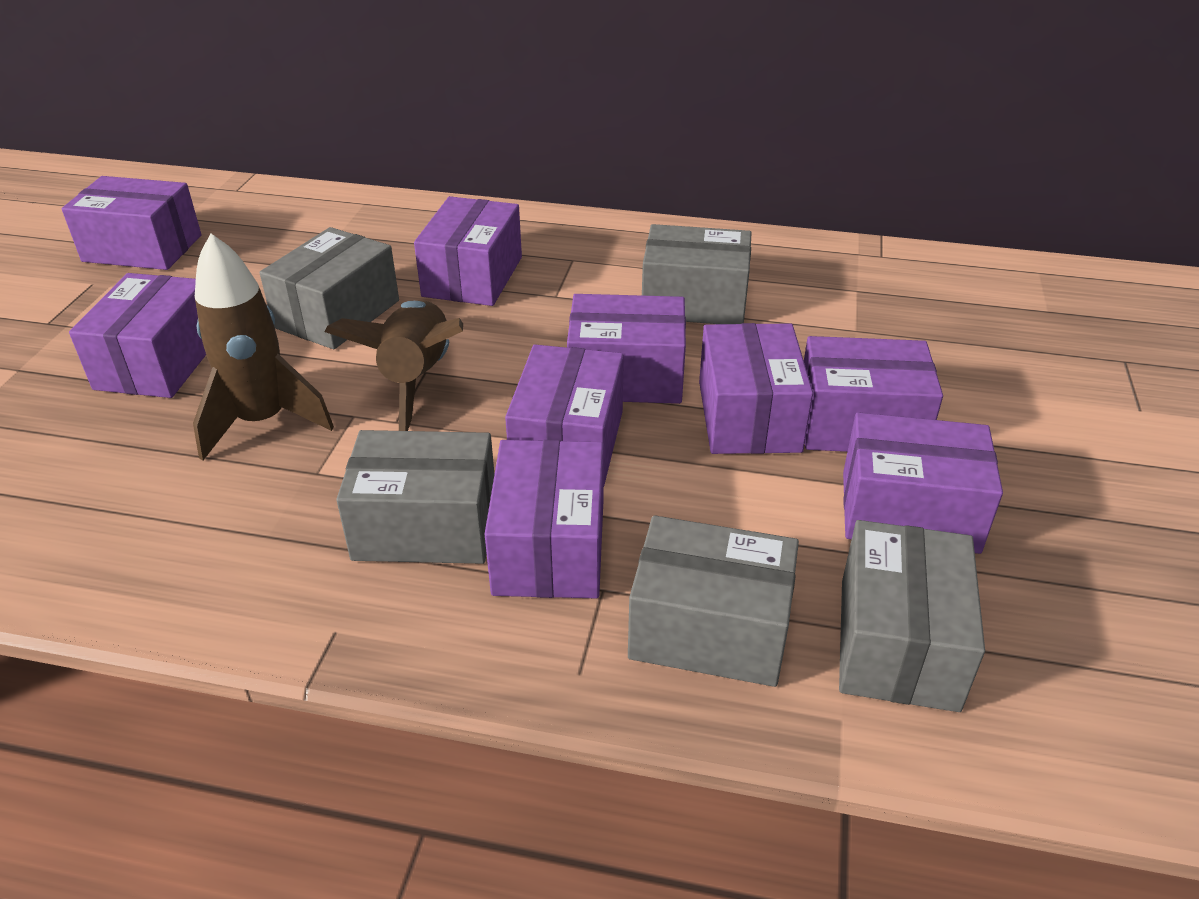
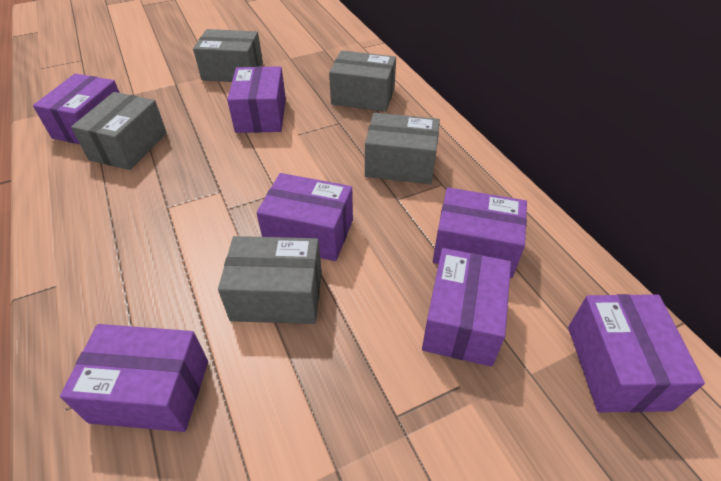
brown rocket: 2 -> 0
purple box: 9 -> 7

